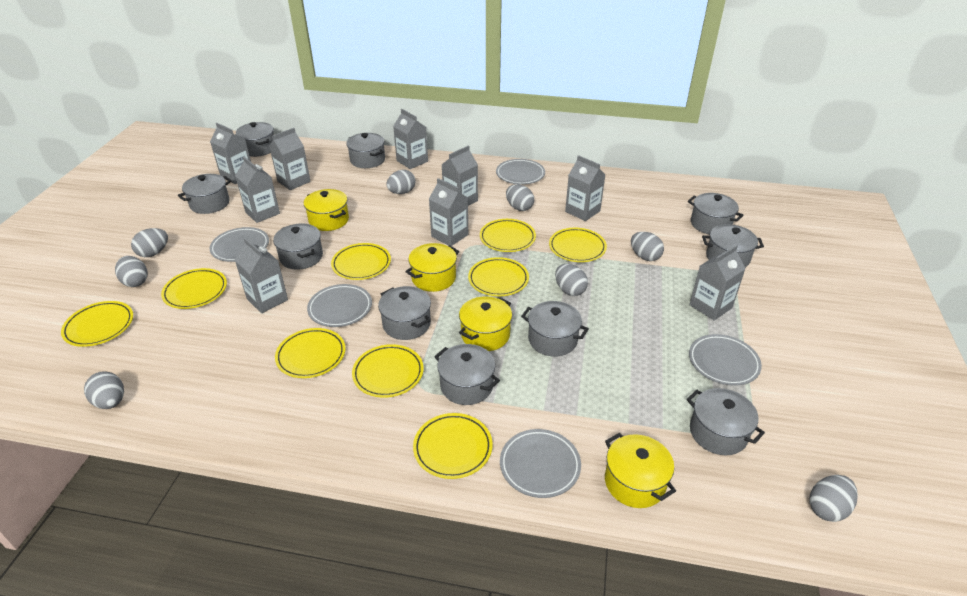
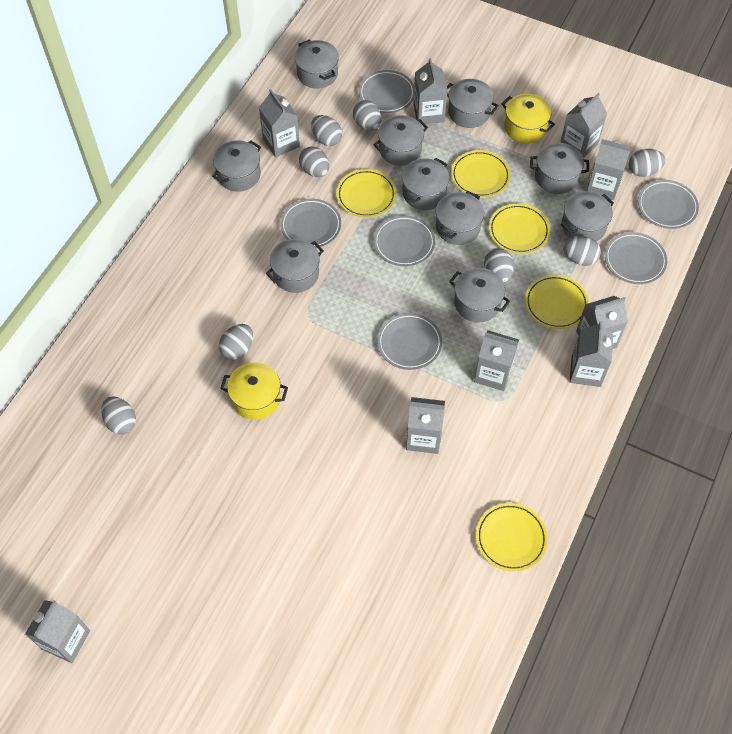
grey plate: 5 -> 6
yellow plate: 9 -> 5
yellow pot: 4 -> 2

